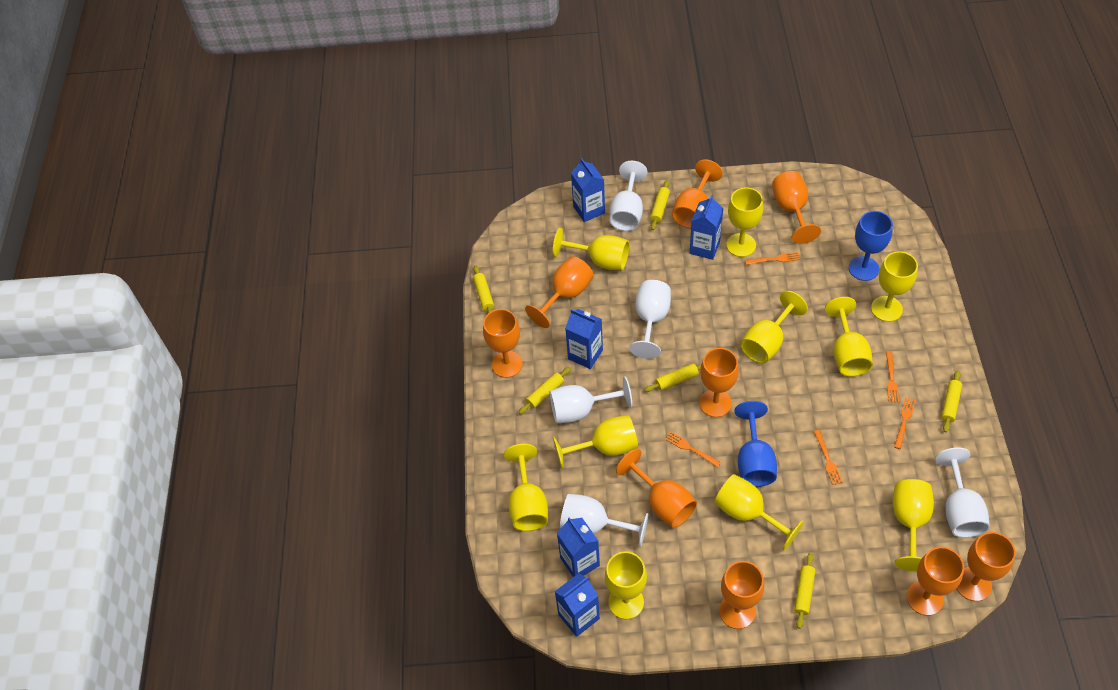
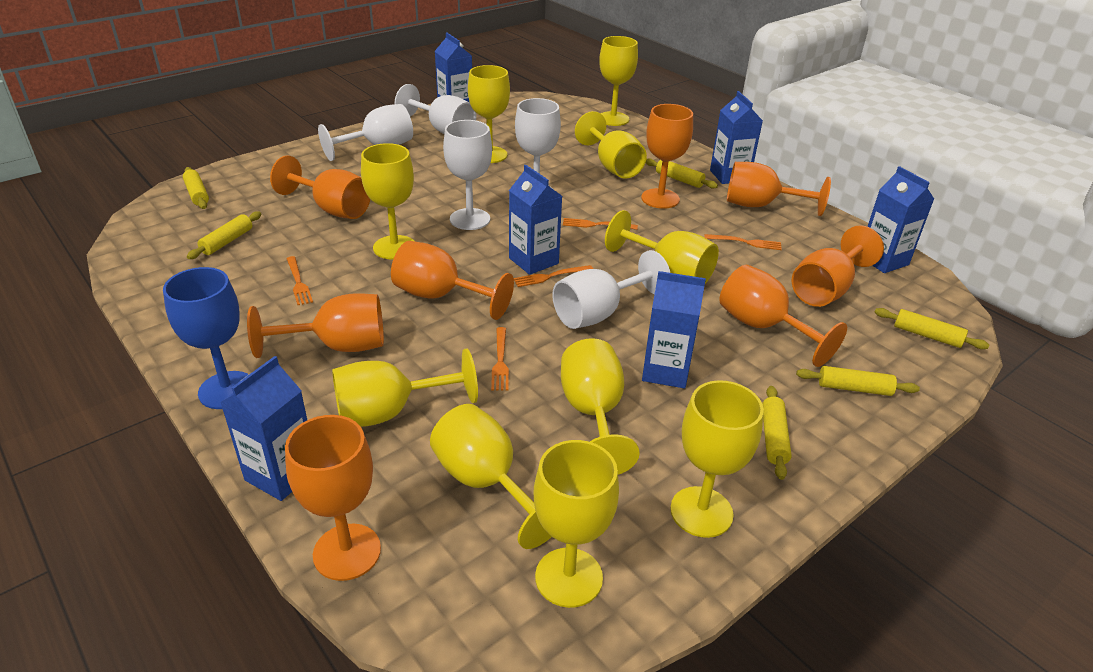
blue carton: 5 -> 6
blue goblet: 2 -> 1
orange goblet: 9 -> 8

